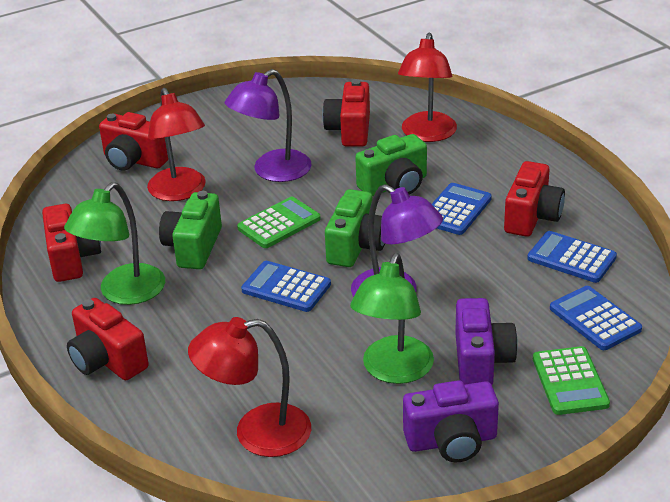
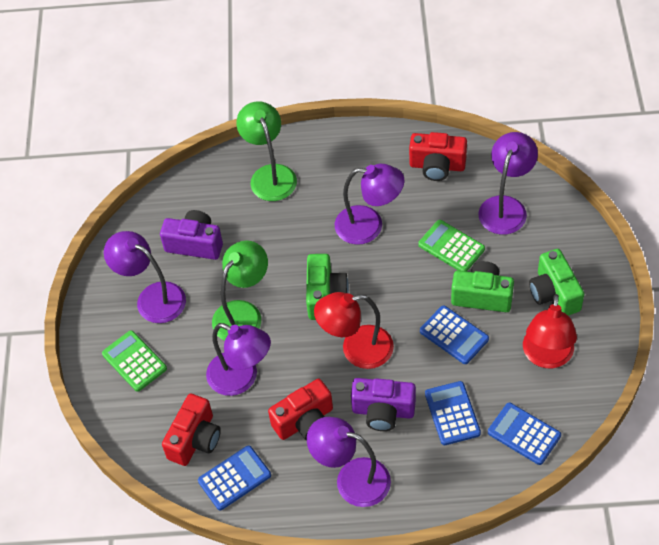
purple lamp: 2 -> 5
red camera: 5 -> 3
red lamp: 3 -> 2

